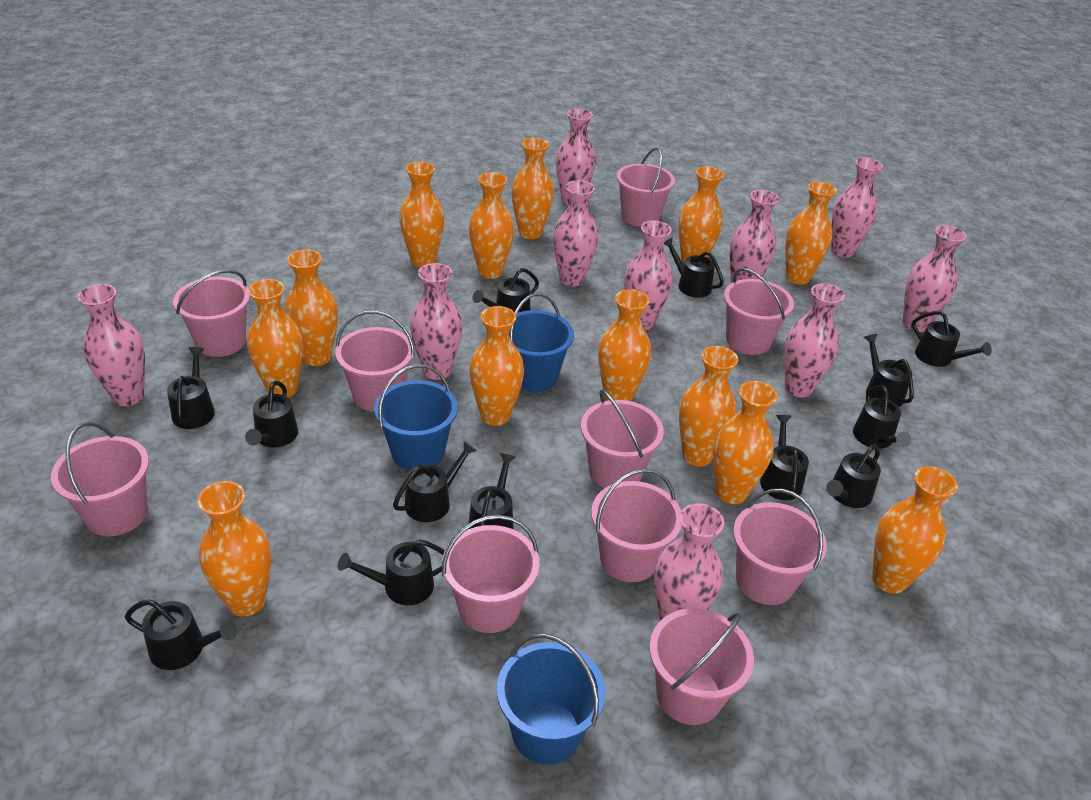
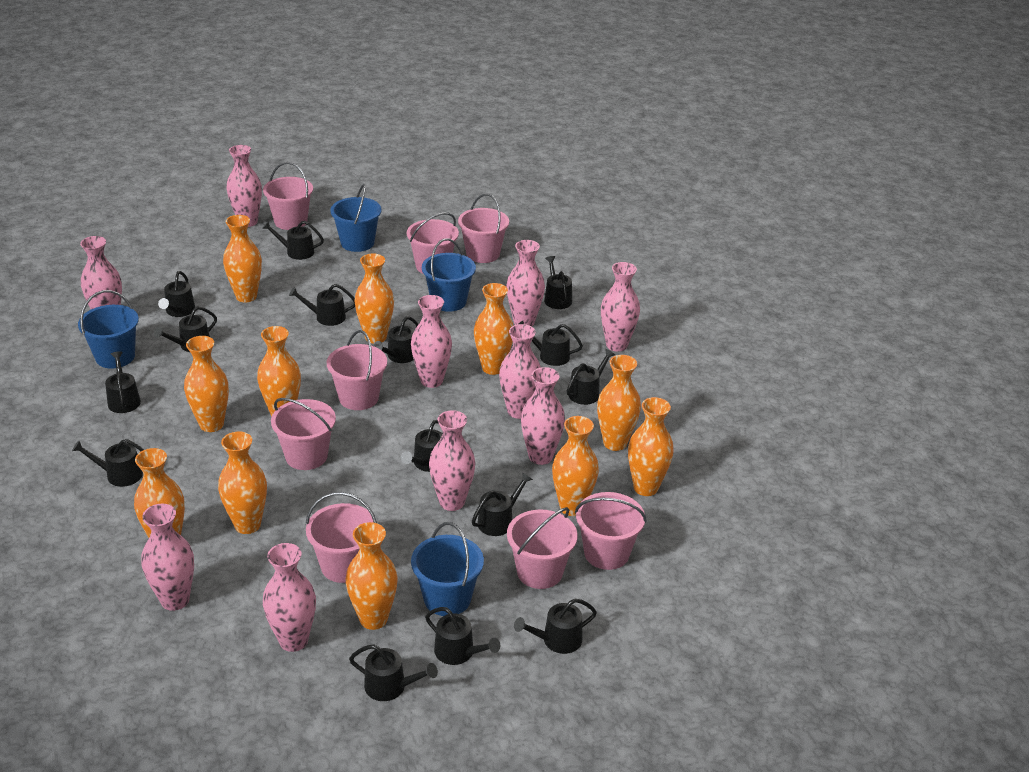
black watering can: 13 -> 15
blue bucket: 3 -> 4
orange vase: 13 -> 11
pink bucket: 10 -> 8

